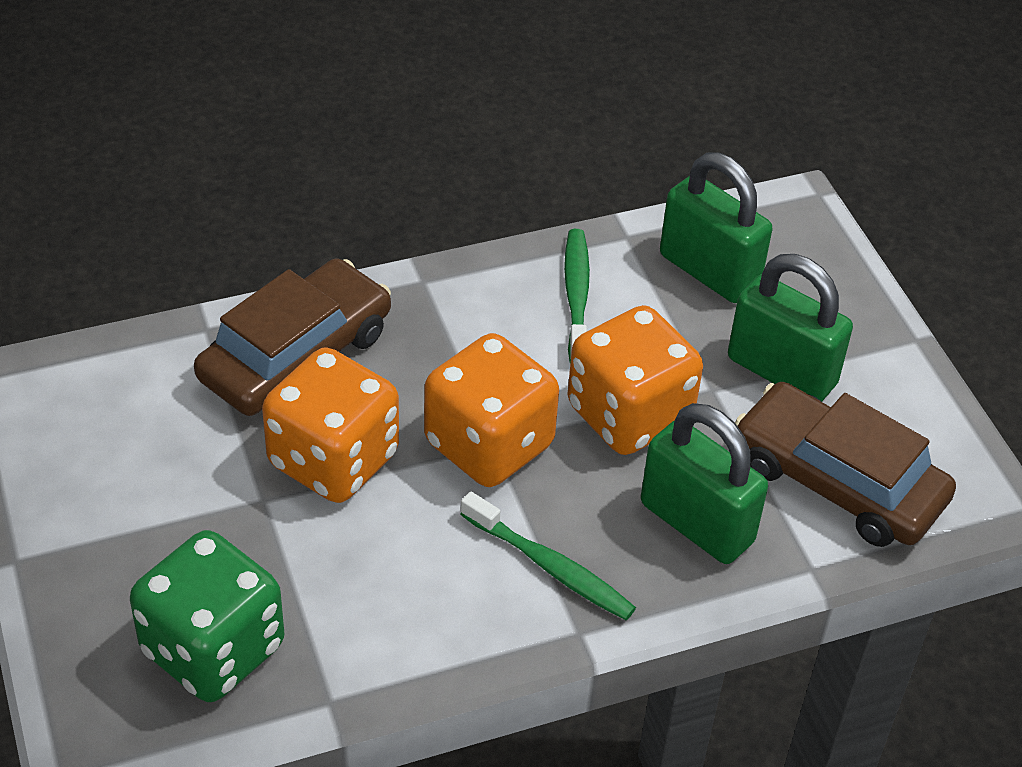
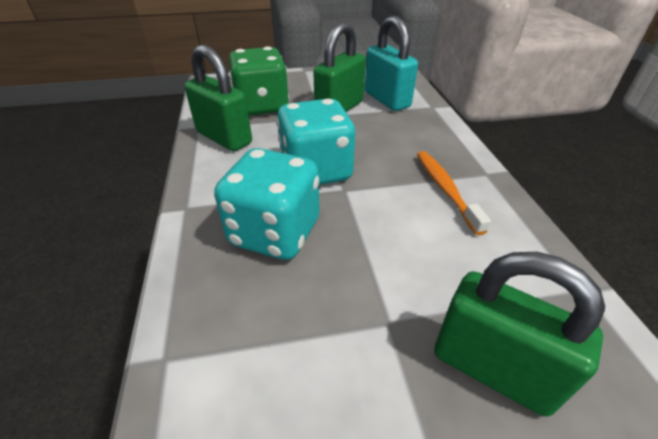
brown car: 2 -> 0
green toothbrush: 2 -> 0
orange dice: 3 -> 0
orange toothbrush: 0 -> 1
turquoise dice: 0 -> 2
turquoise padlock: 0 -> 1

